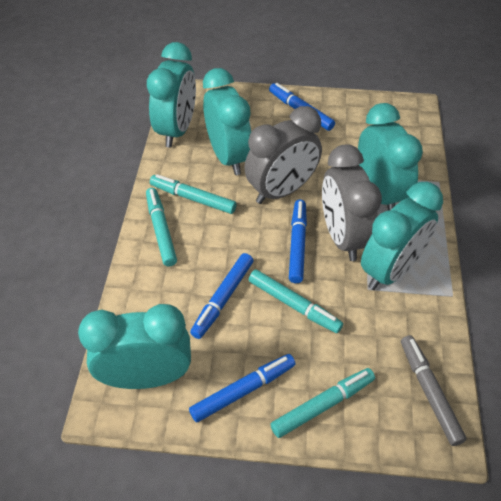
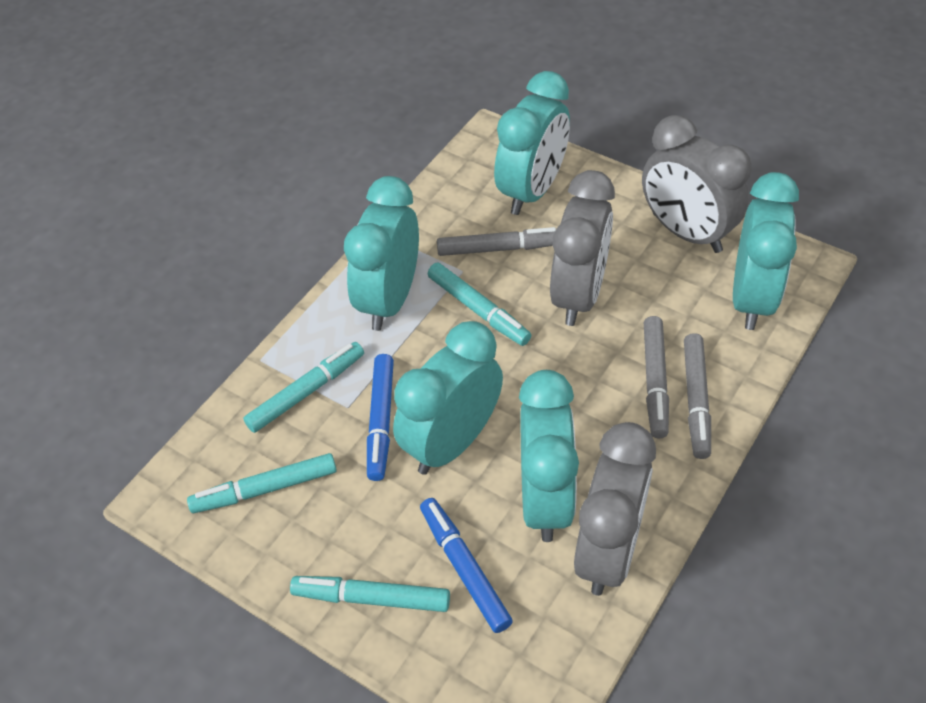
blue marker: 4 -> 2
grey clock: 2 -> 3
grey marker: 1 -> 3

